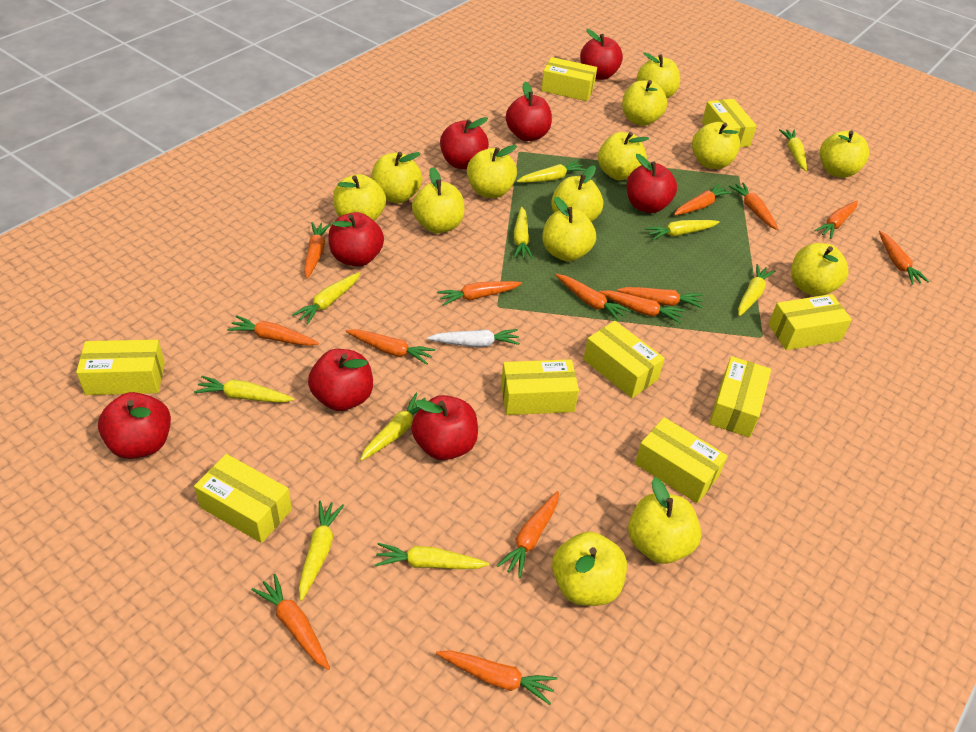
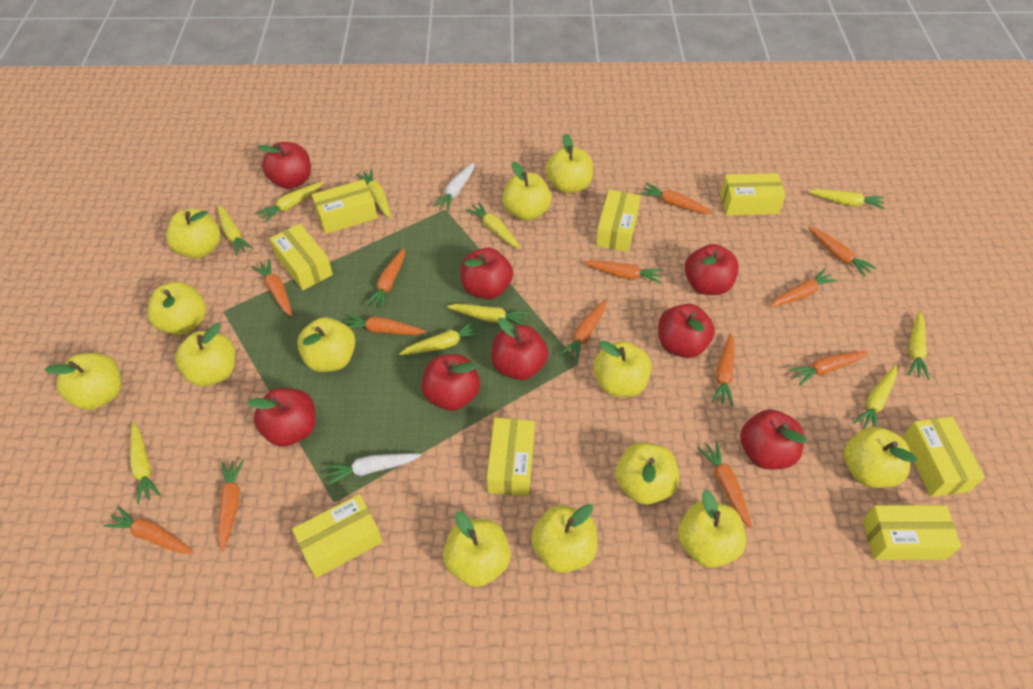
orange carrot: 14 -> 13
white carrot: 1 -> 2
yellow apple: 14 -> 13
yellow box: 9 -> 8

